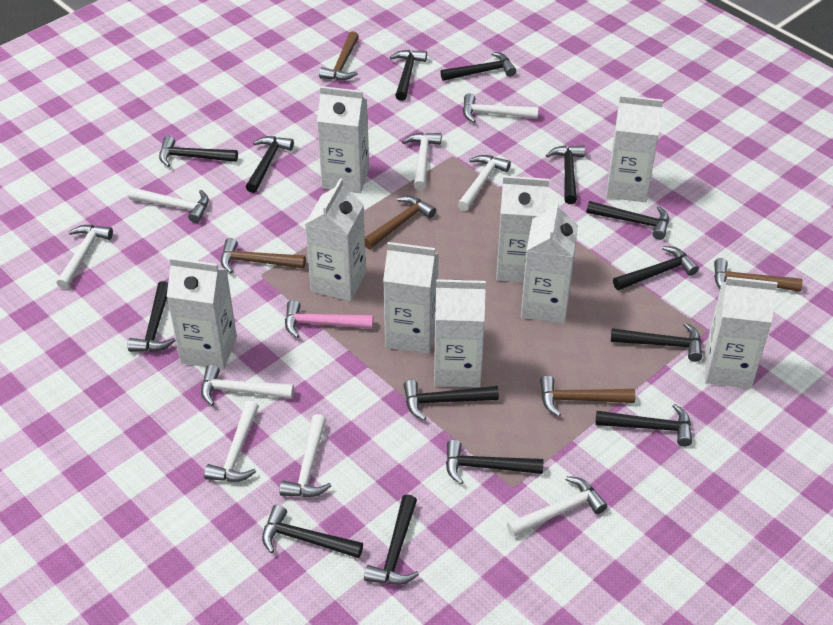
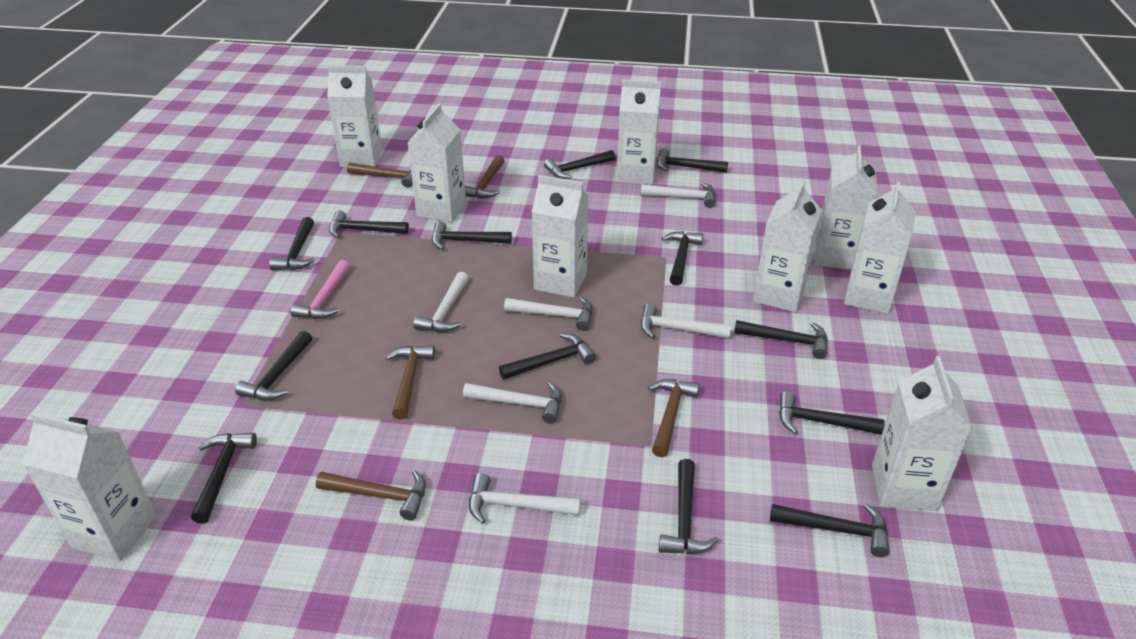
black hammer: 14 -> 13
white hammer: 9 -> 6

